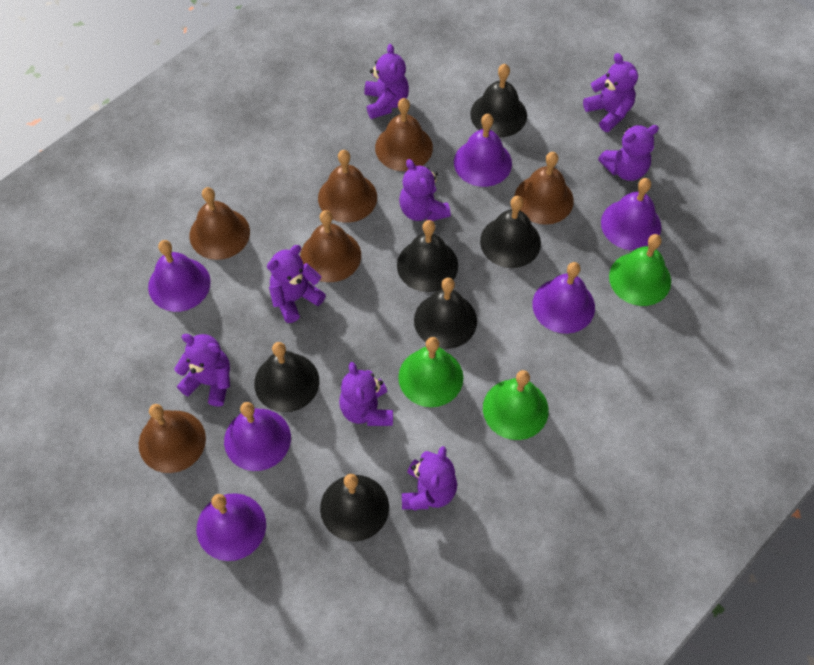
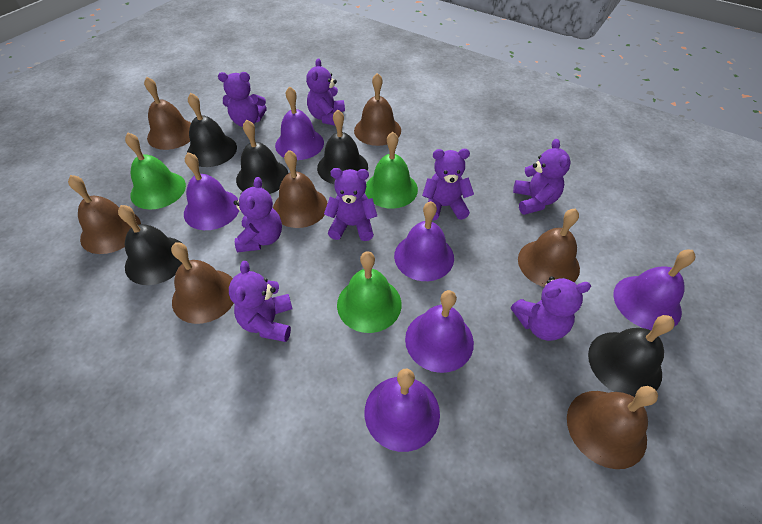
black bell: 6 -> 5
brown bell: 6 -> 7

